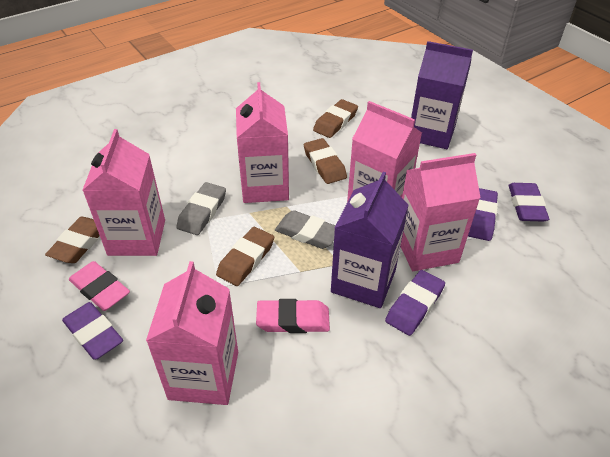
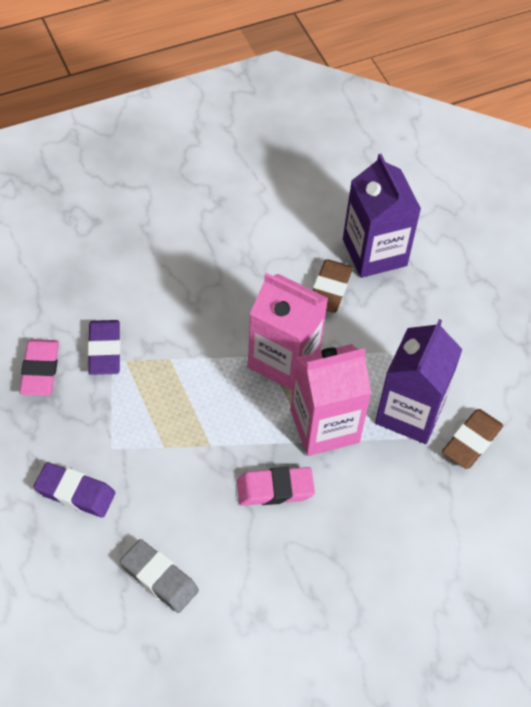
brown eraser: 4 -> 2
grey eraser: 2 -> 1
pink carton: 5 -> 2
purple eraser: 4 -> 2

